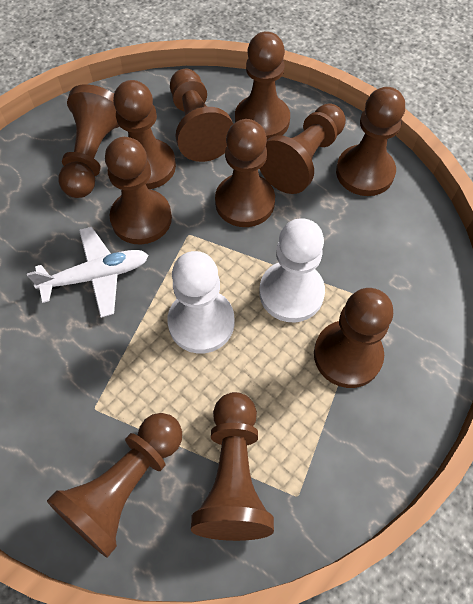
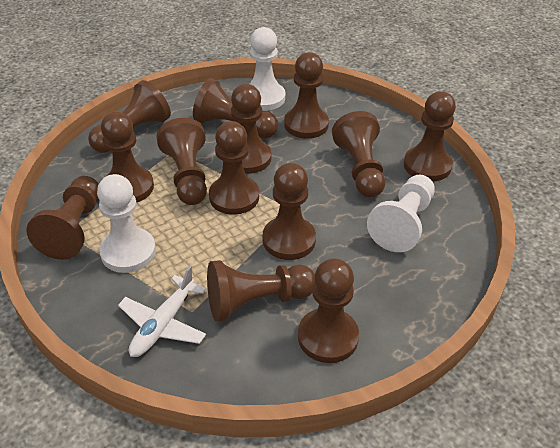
brown pawn: 11 -> 13
white pawn: 2 -> 3

